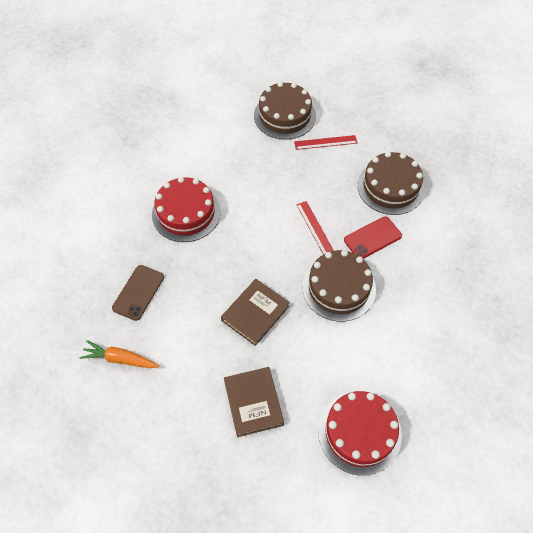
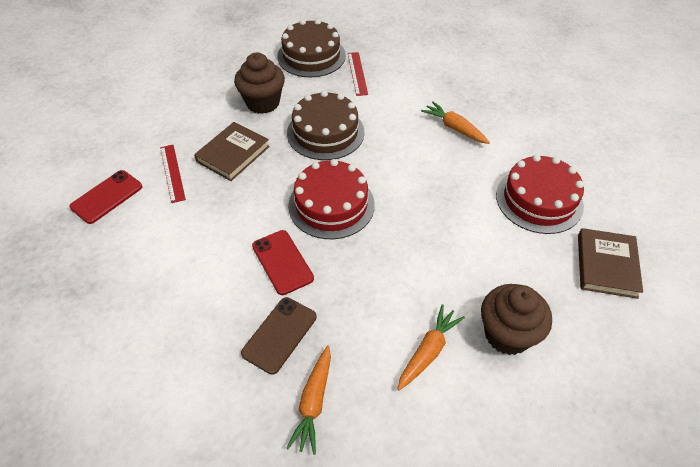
brown cake: 3 -> 2
brown cupcake: 0 -> 2
orange carrot: 1 -> 3
red phone: 1 -> 2

